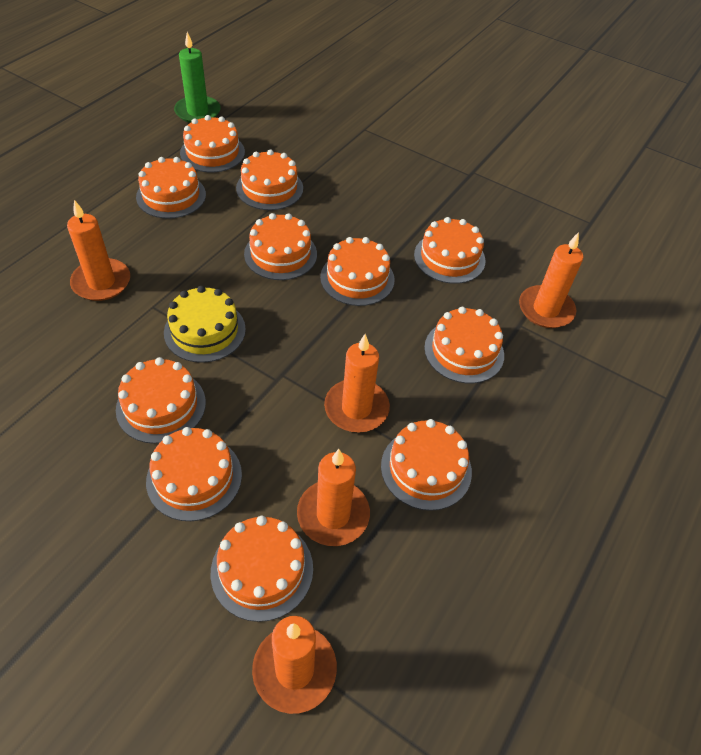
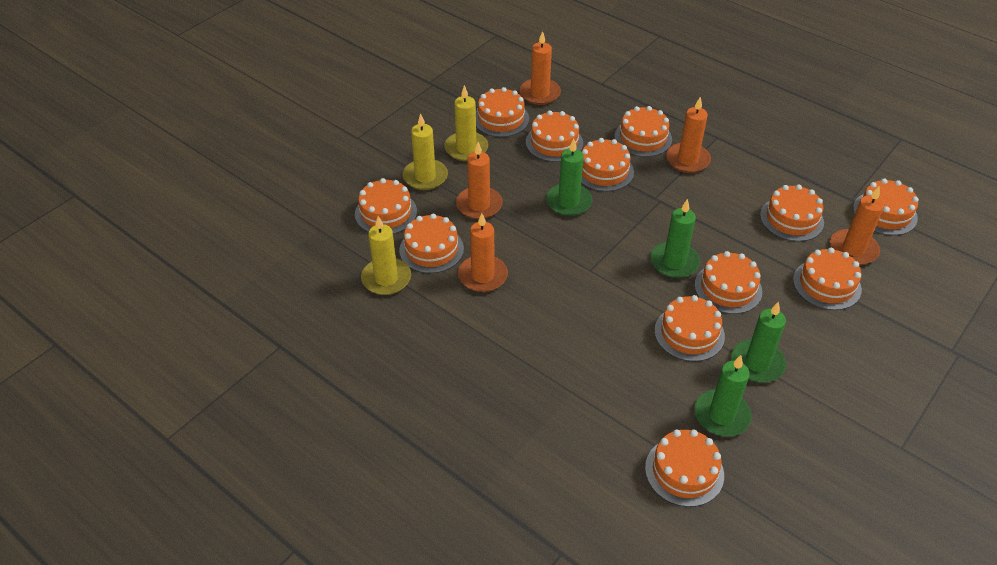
green candle: 1 -> 4
orange cake: 11 -> 12
yellow cake: 1 -> 0
yellow candle: 0 -> 3

